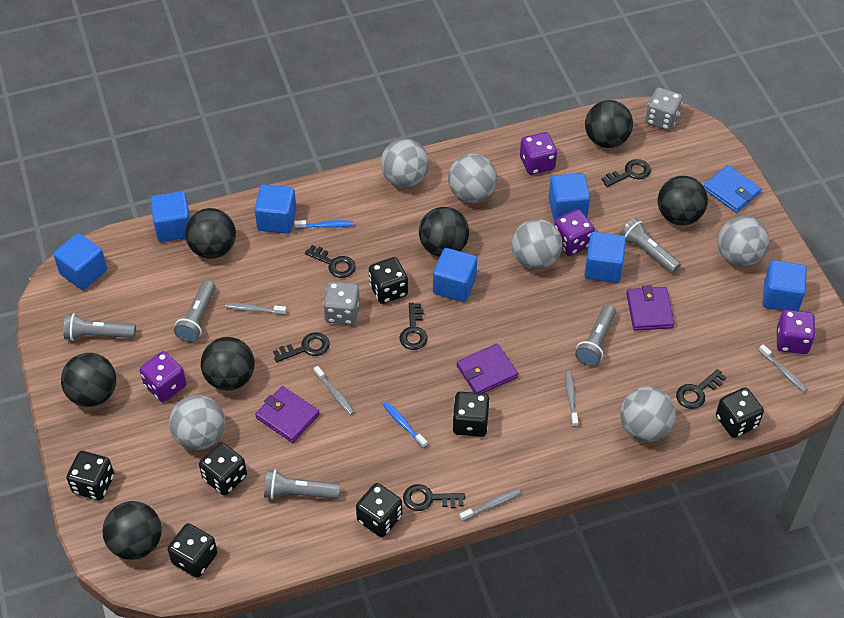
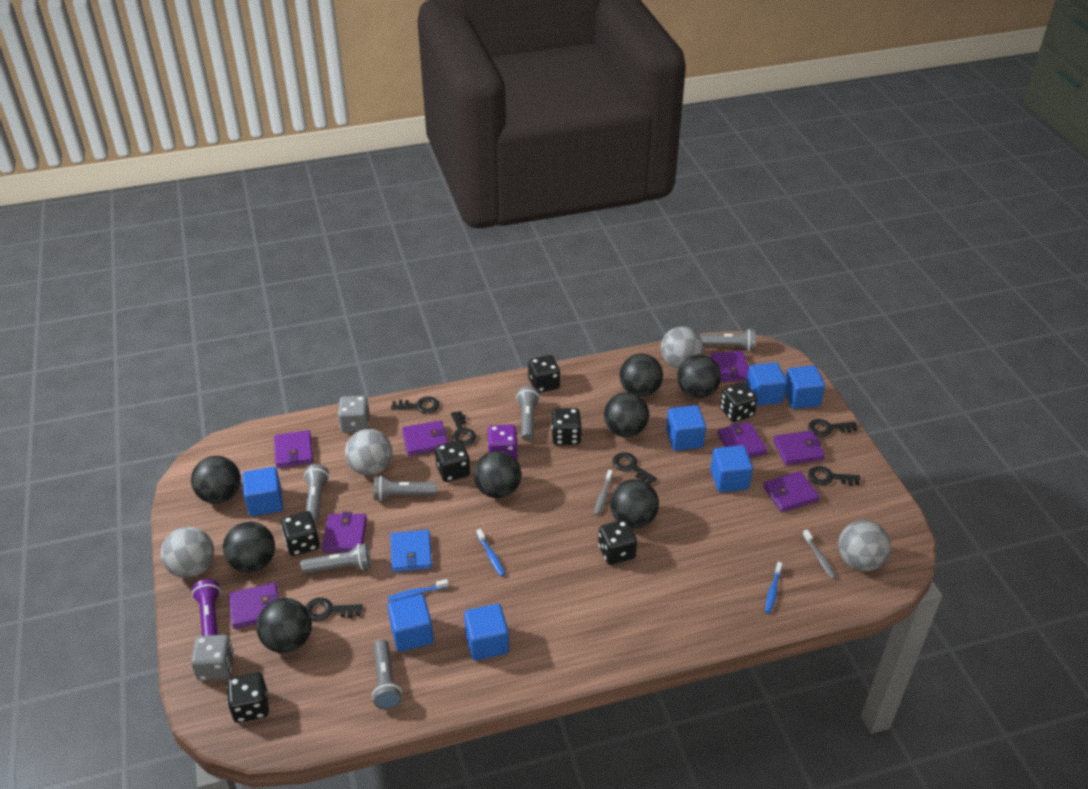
black ball: 7 -> 8
blue toothbrush: 2 -> 3
grey ball: 6 -> 4
grey flashlight: 5 -> 6
grey toothbrush: 5 -> 2
purple dice: 4 -> 1
purple flashlight: 0 -> 1
purple wallet: 3 -> 8

